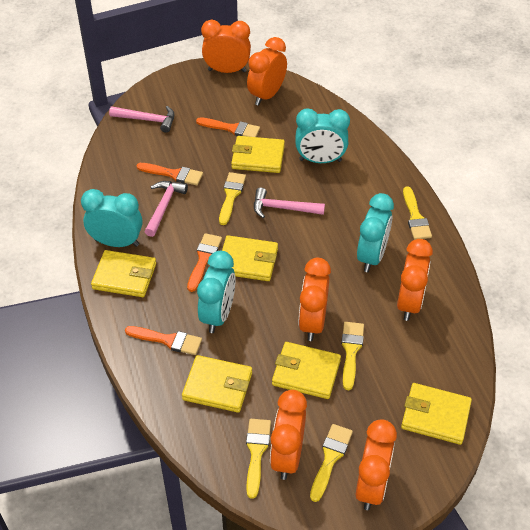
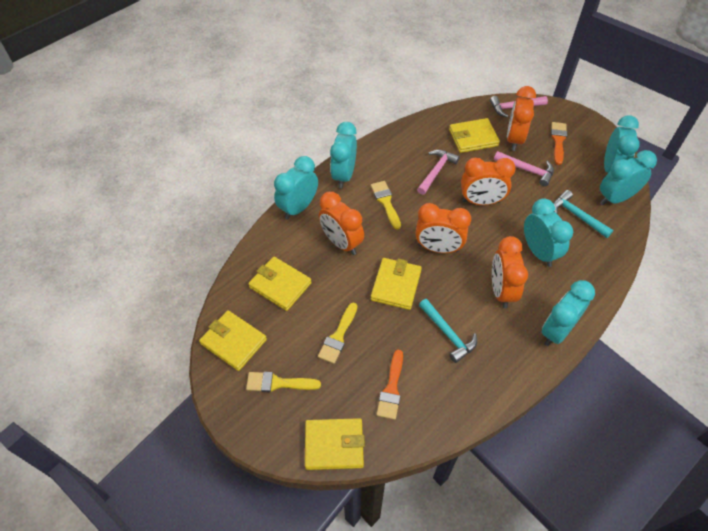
orange brush: 4 -> 2
orange clock: 6 -> 5
turquoise clock: 4 -> 6
turquoise hammer: 0 -> 2
yellow brush: 5 -> 3
yellow wallet: 6 -> 5

